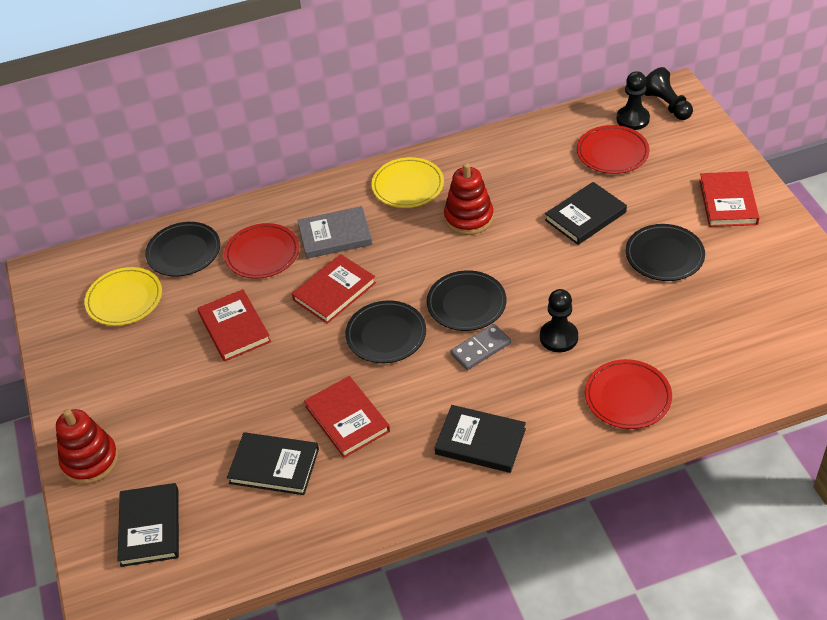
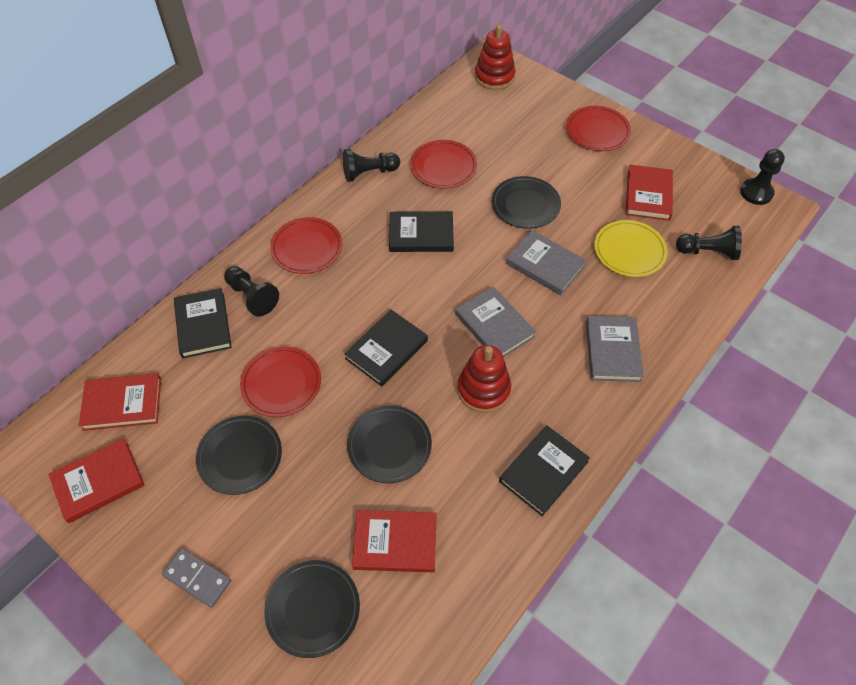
black pawn: 3 -> 4
grey book: 1 -> 3
red plate: 3 -> 4
yellow plate: 2 -> 1

